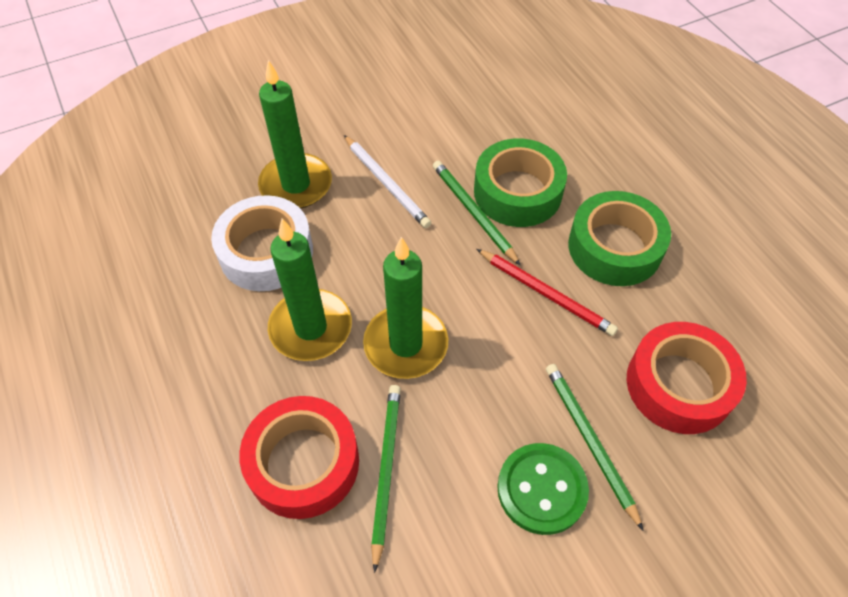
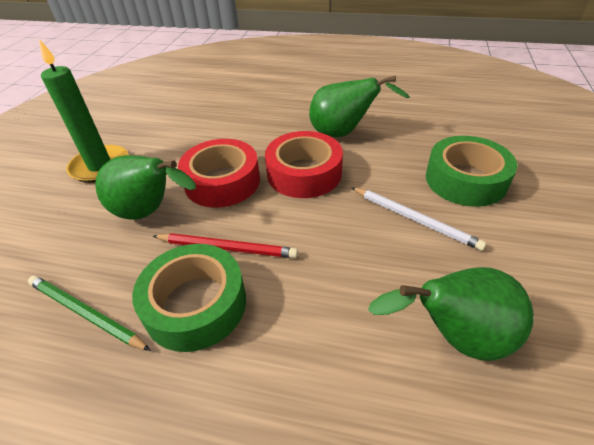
green button: 1 -> 0
green candle: 3 -> 1
green pear: 0 -> 3
green pencil: 3 -> 1
white tape: 1 -> 0

